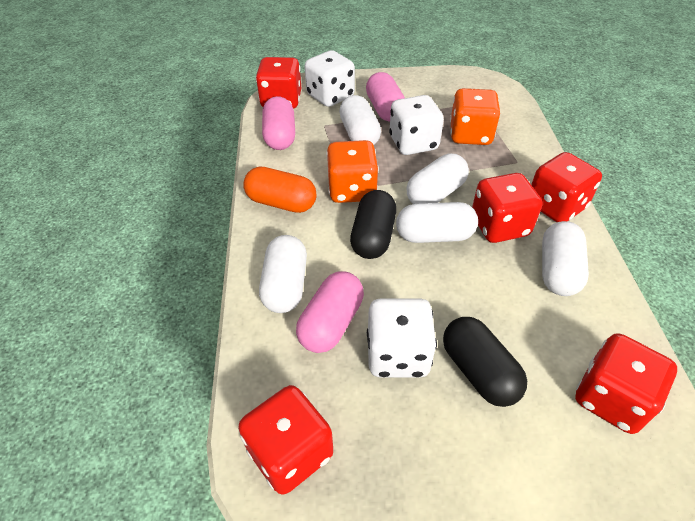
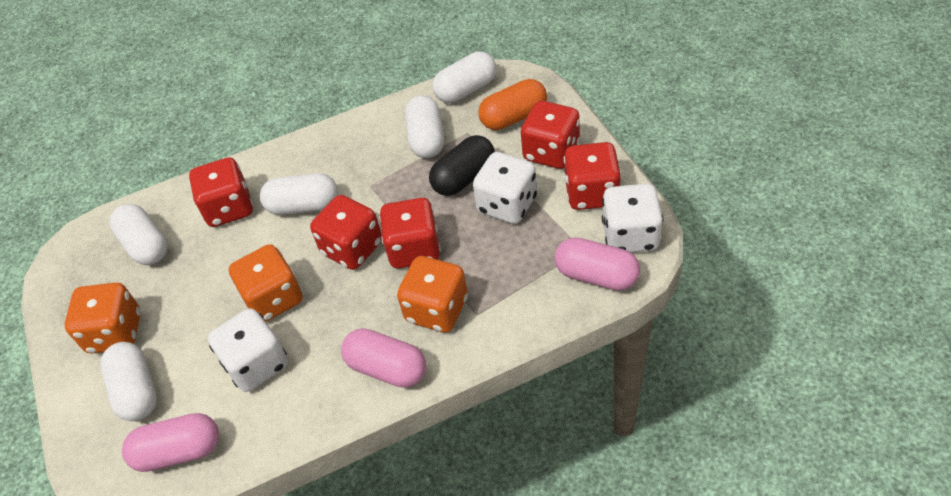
black capsule: 2 -> 1
orange dice: 2 -> 3

